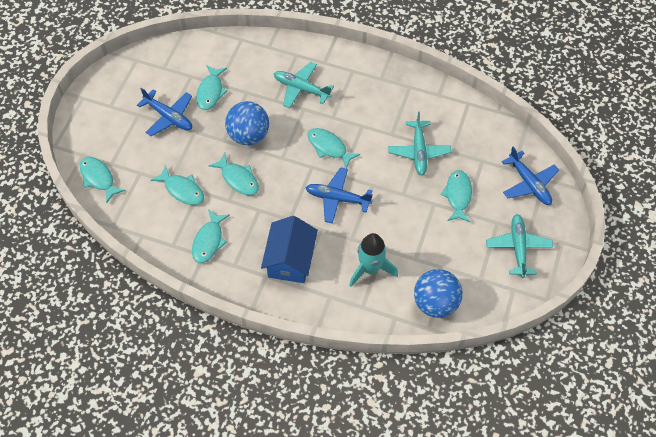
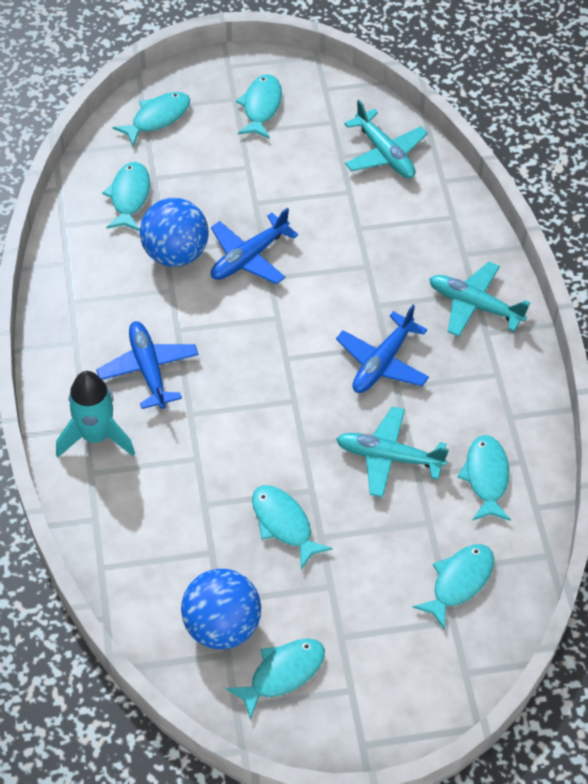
blue house: 1 -> 0

